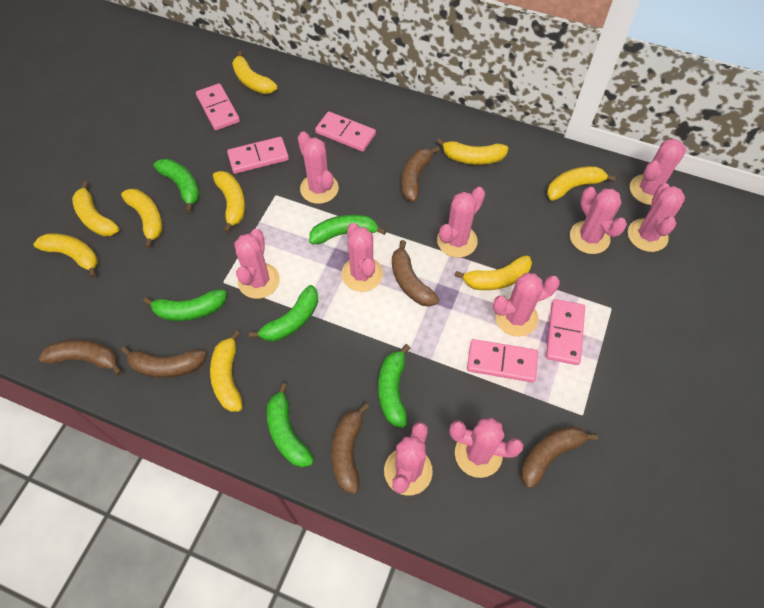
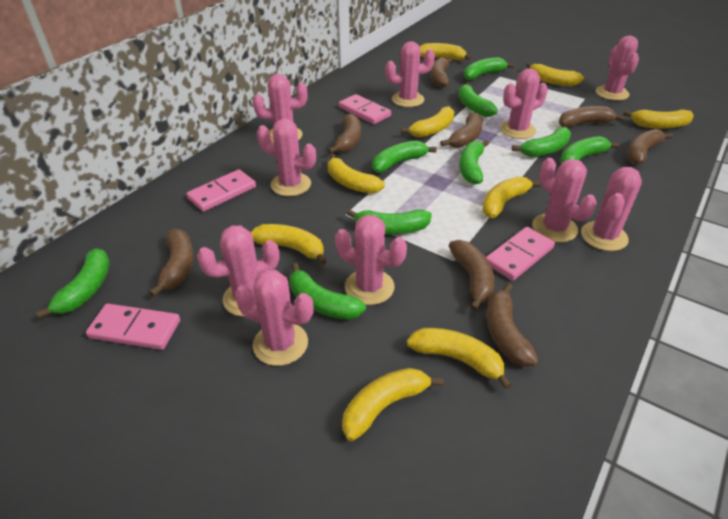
brown banana: 6 -> 8
green banana: 6 -> 9
pink domino: 5 -> 4

